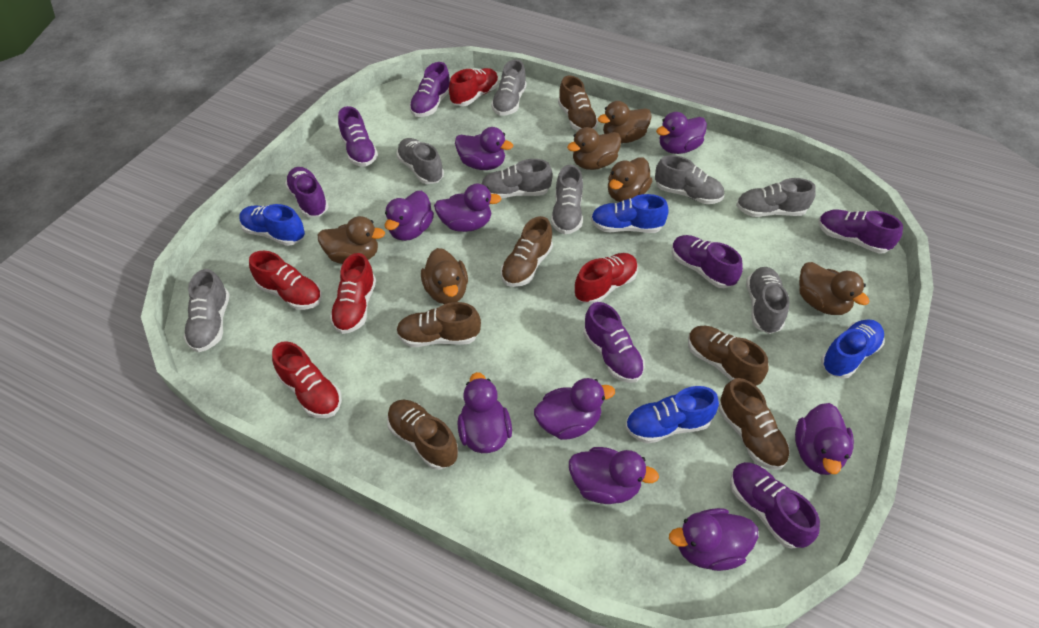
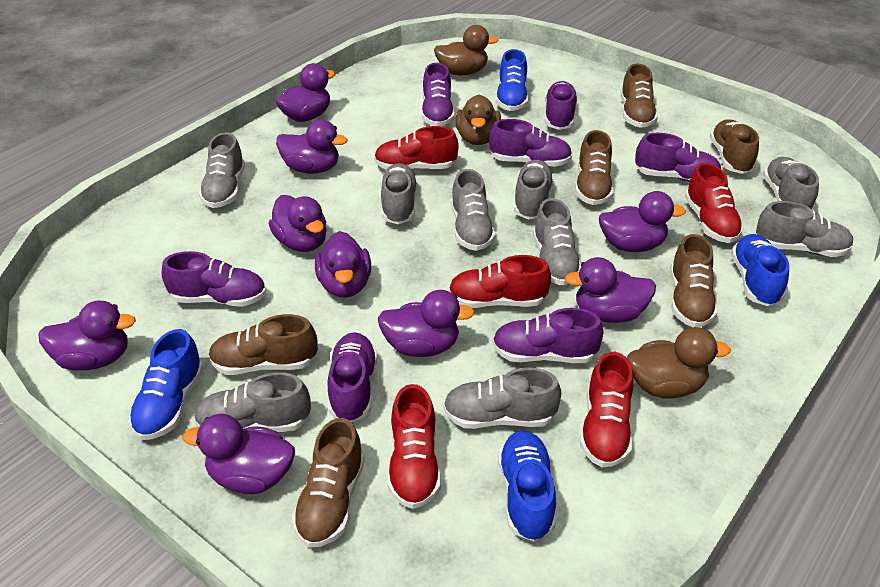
brown duck: 6 -> 3
grey shoe: 8 -> 9

